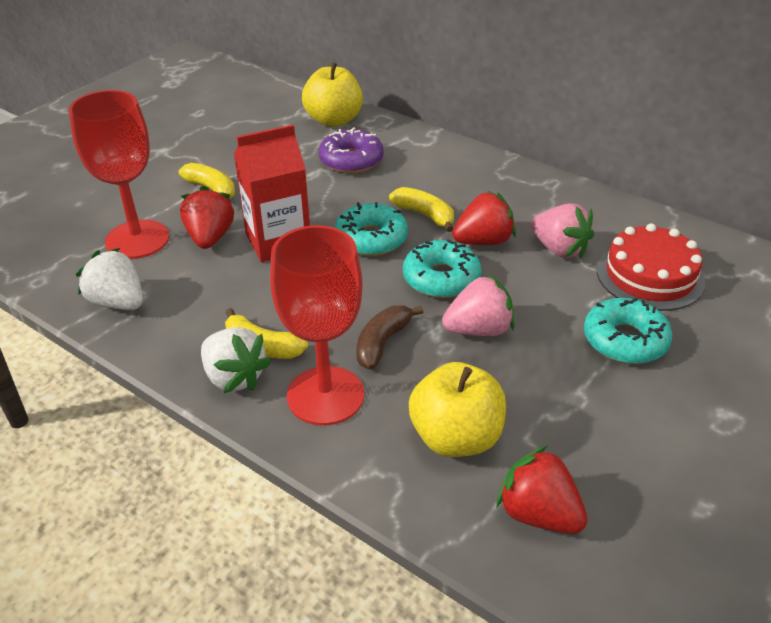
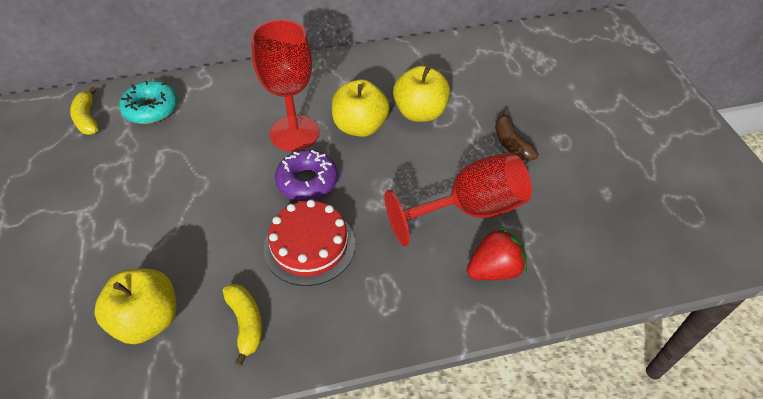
pink strawberry: 2 -> 0
red carton: 1 -> 0
red strawberry: 3 -> 1
turquoise donut: 3 -> 1
white strawberry: 2 -> 0
yellow apple: 2 -> 3
yellow banana: 3 -> 2

